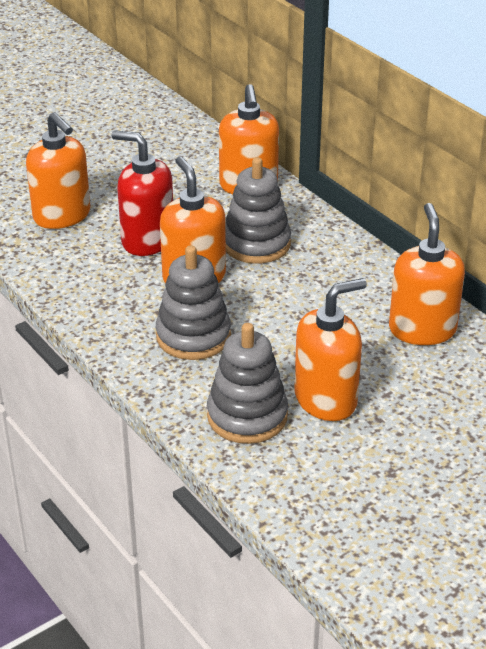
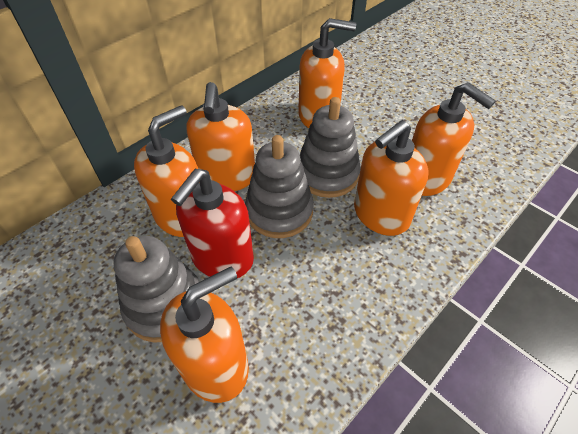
orange soap dispenser: 5 -> 6

